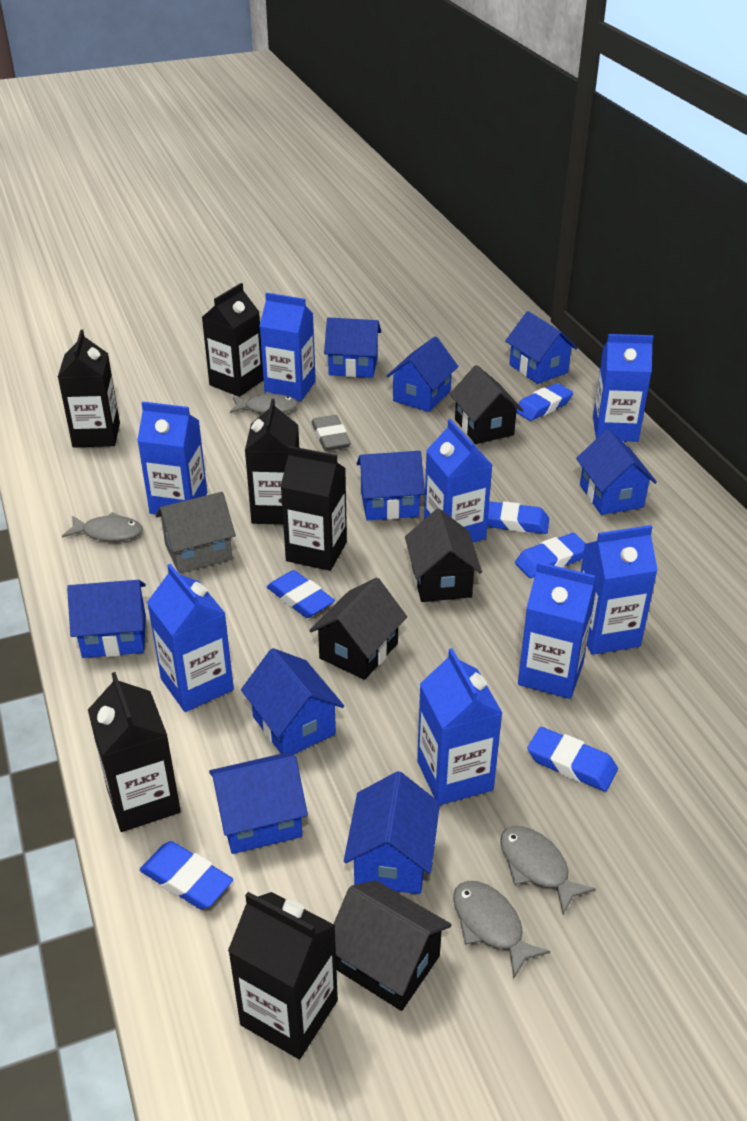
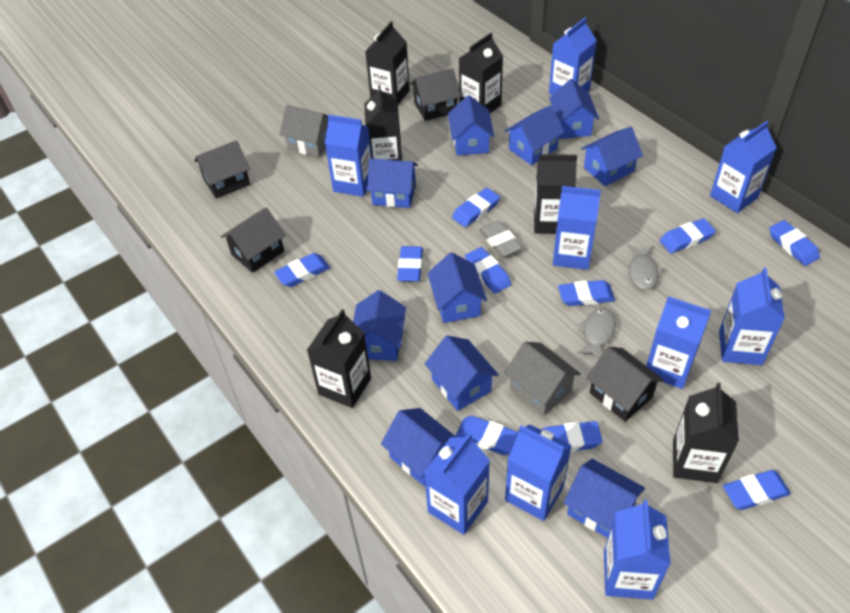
blue carton: 8 -> 9
blue eraser: 6 -> 10
blue house: 9 -> 10
grey fish: 4 -> 2
grey house: 1 -> 2

